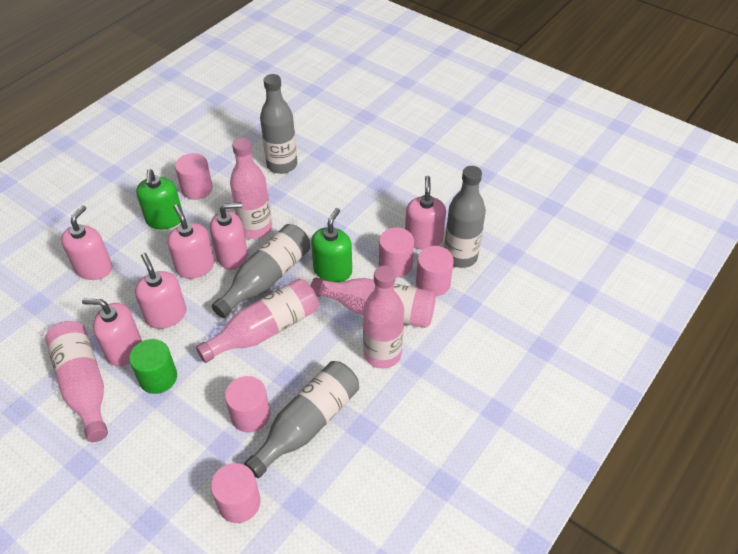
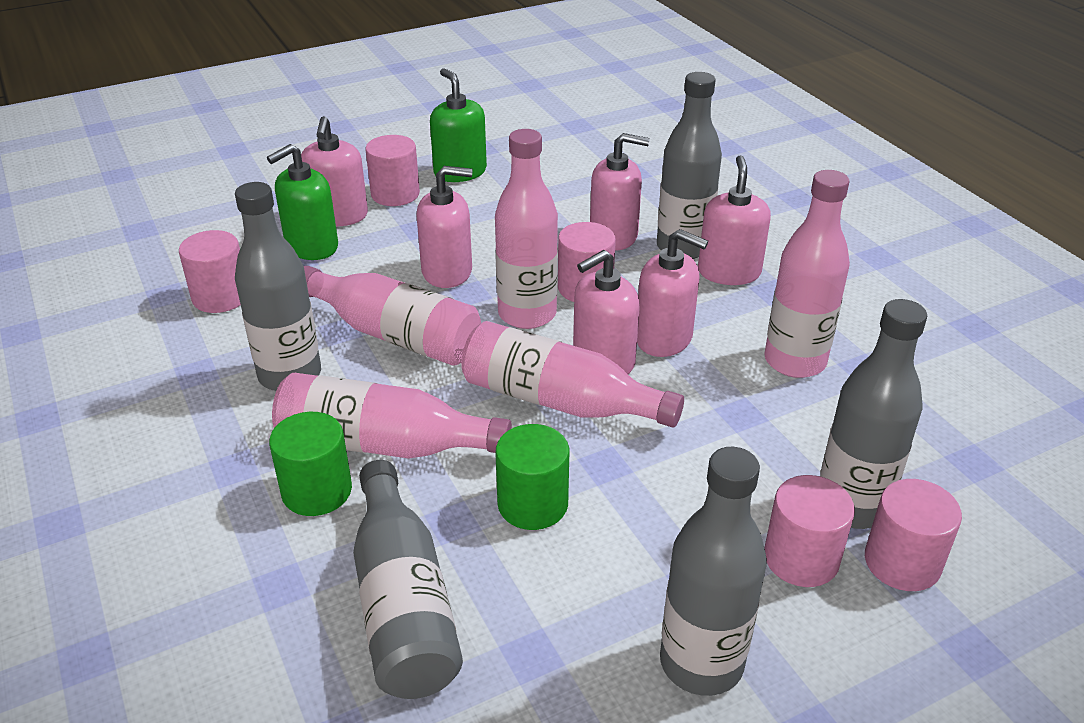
green cylinder: 1 -> 2
grey bottle: 4 -> 5

